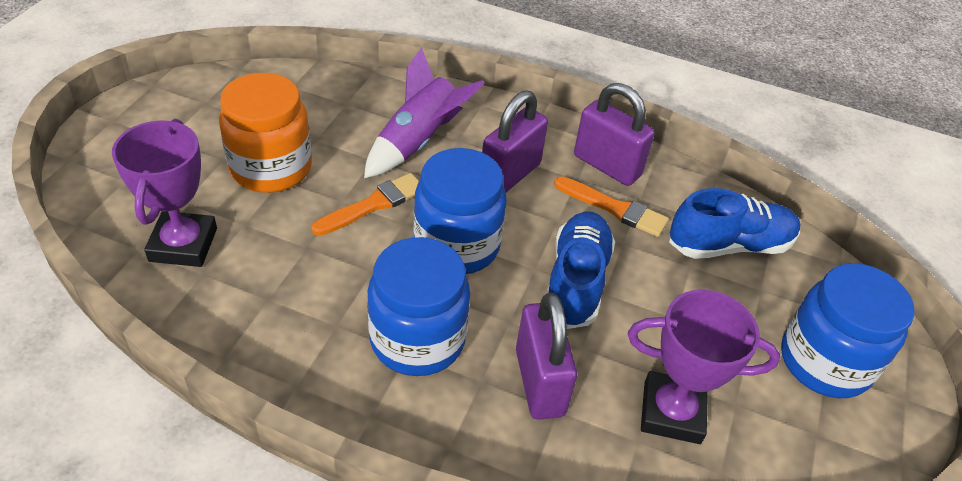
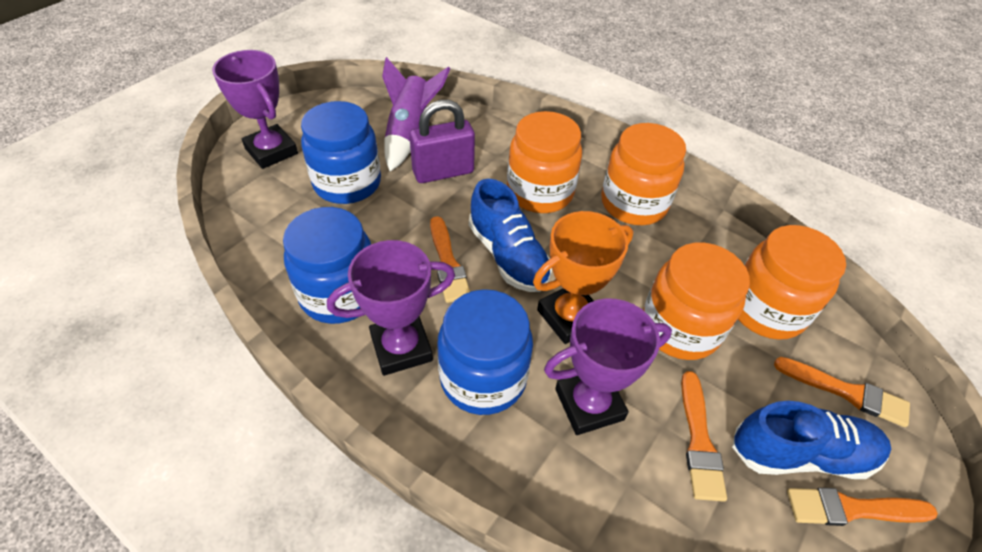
orange brush: 2 -> 4
orange jar: 1 -> 4
orange trophy: 0 -> 1
purple padlock: 3 -> 1
purple trophy: 2 -> 3

